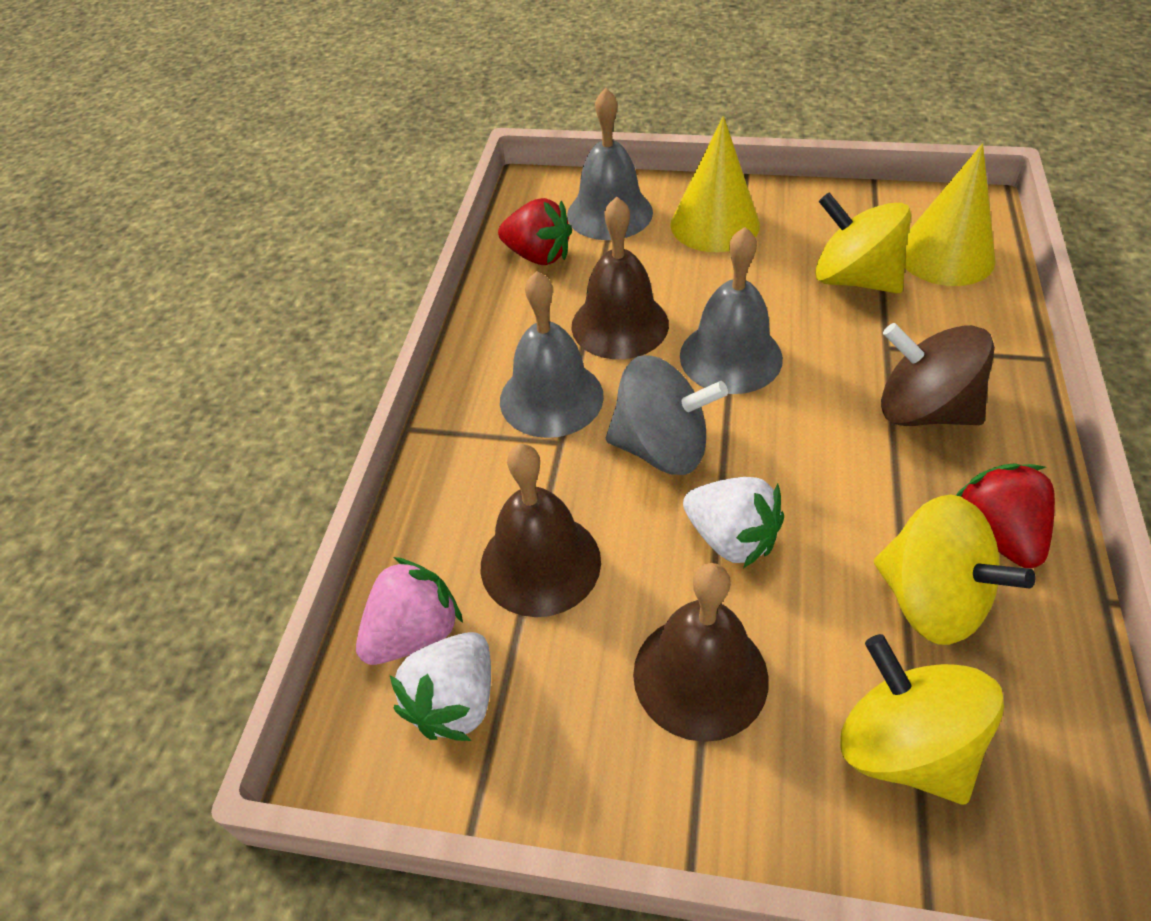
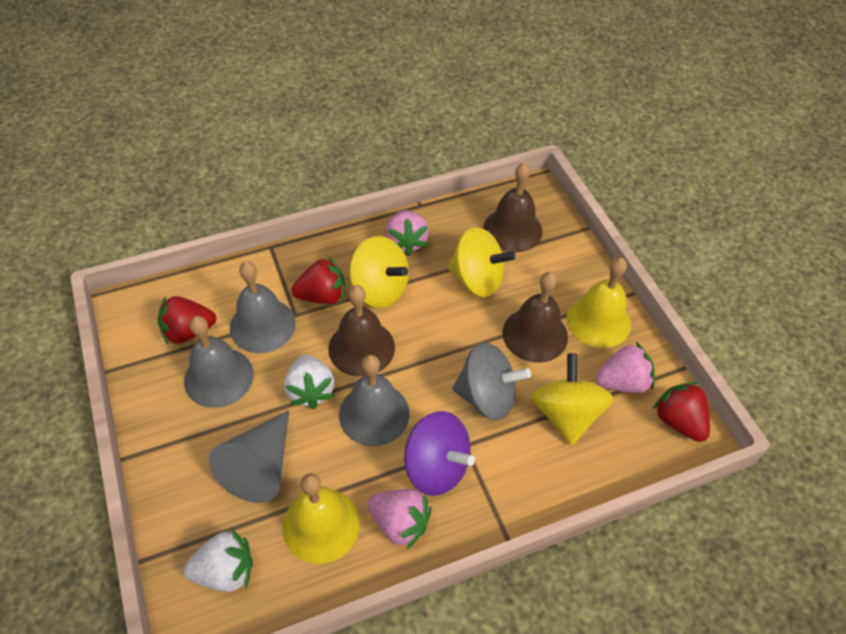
brown spinning top: 1 -> 0
grey cone: 0 -> 1
pink strawberry: 1 -> 3
purple spinning top: 0 -> 1
red strawberry: 2 -> 3
yellow bell: 0 -> 2
yellow cone: 2 -> 0

